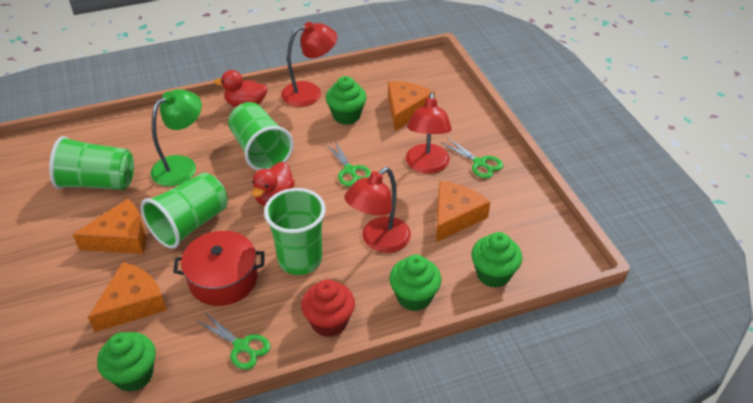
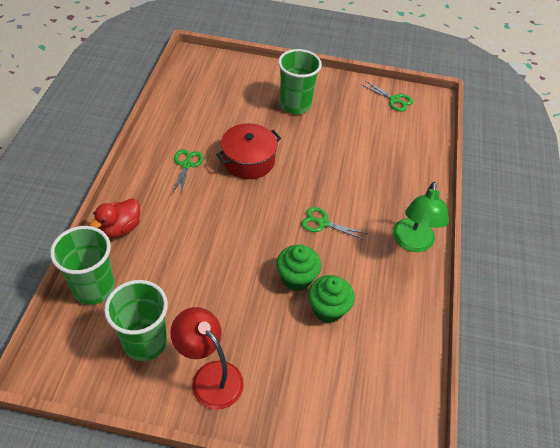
green cup: 4 -> 3
green cupcake: 4 -> 2
orange cheese: 4 -> 0
red cupcake: 1 -> 0
red duck: 2 -> 1
red lamp: 3 -> 1

